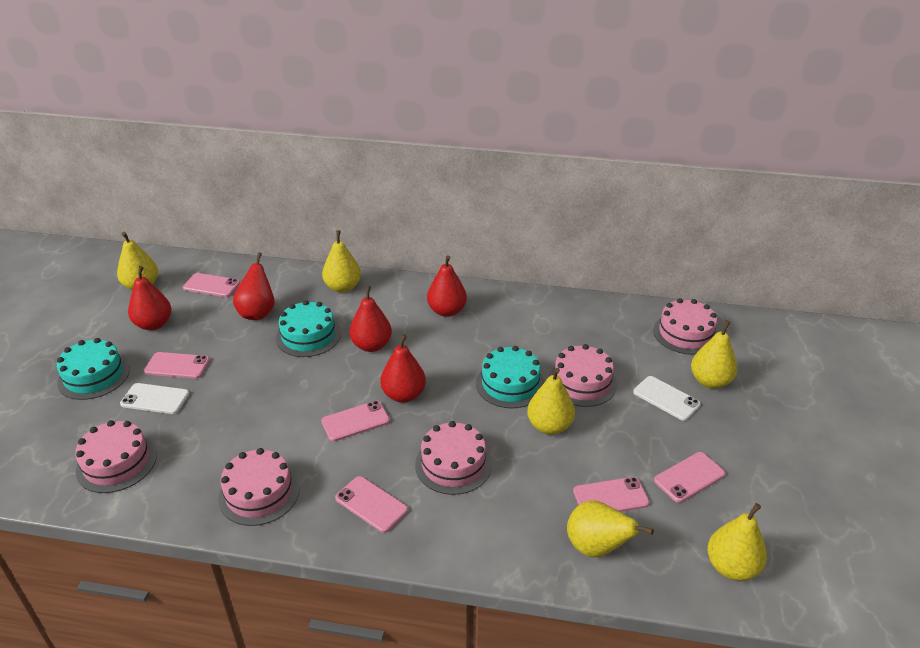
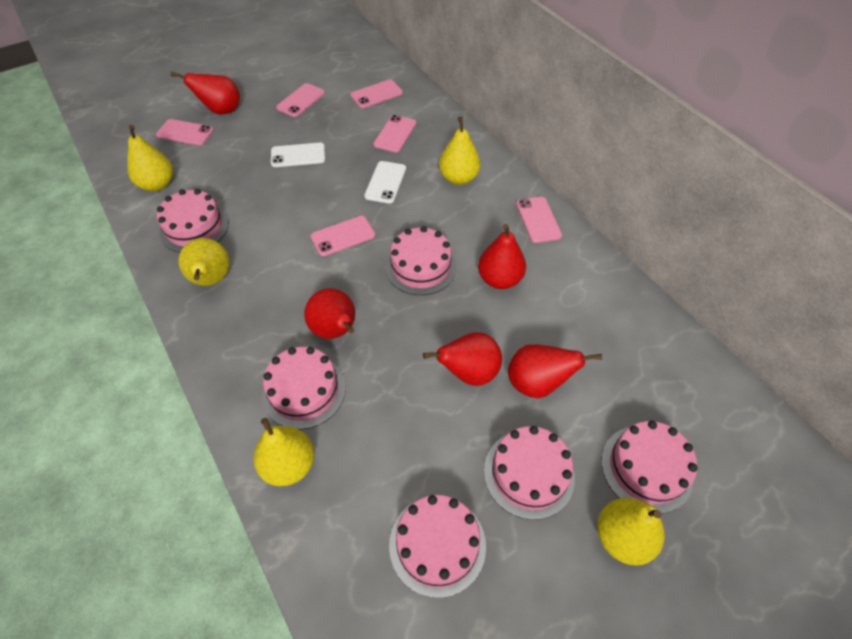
pink cake: 5 -> 6
turquoise cake: 3 -> 0
yellow pear: 6 -> 5

